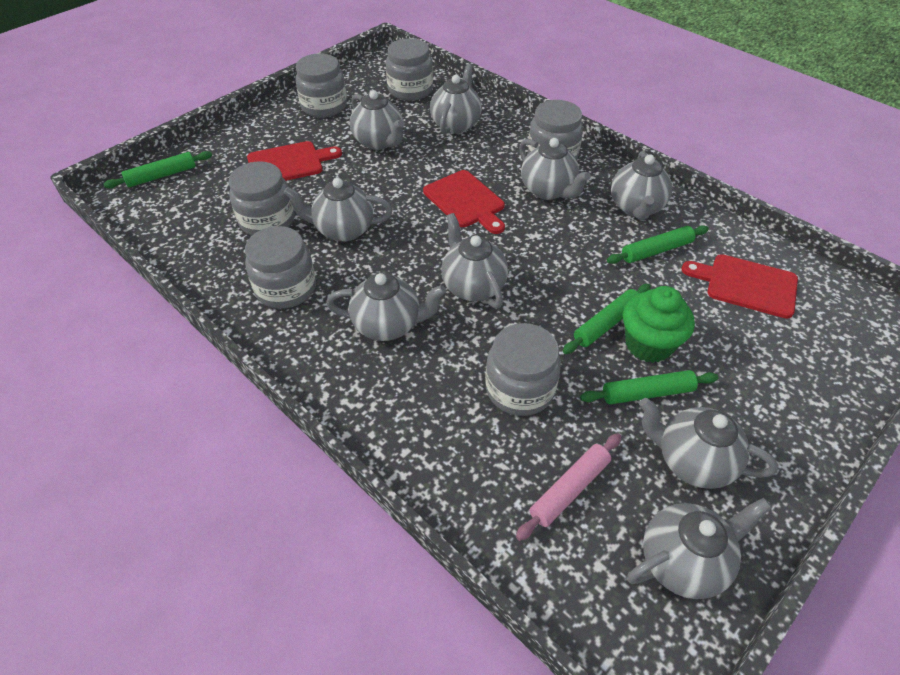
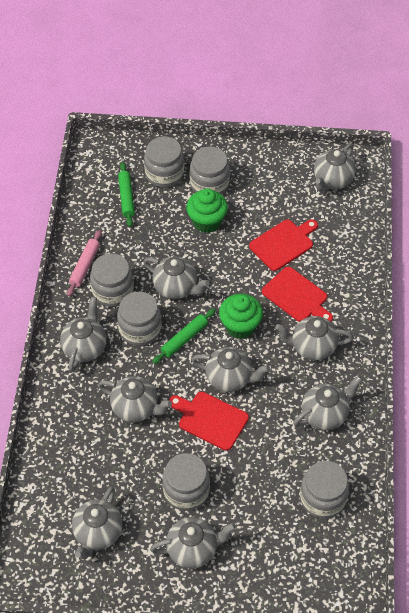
green cupcake: 1 -> 2
green rolling pin: 4 -> 2

